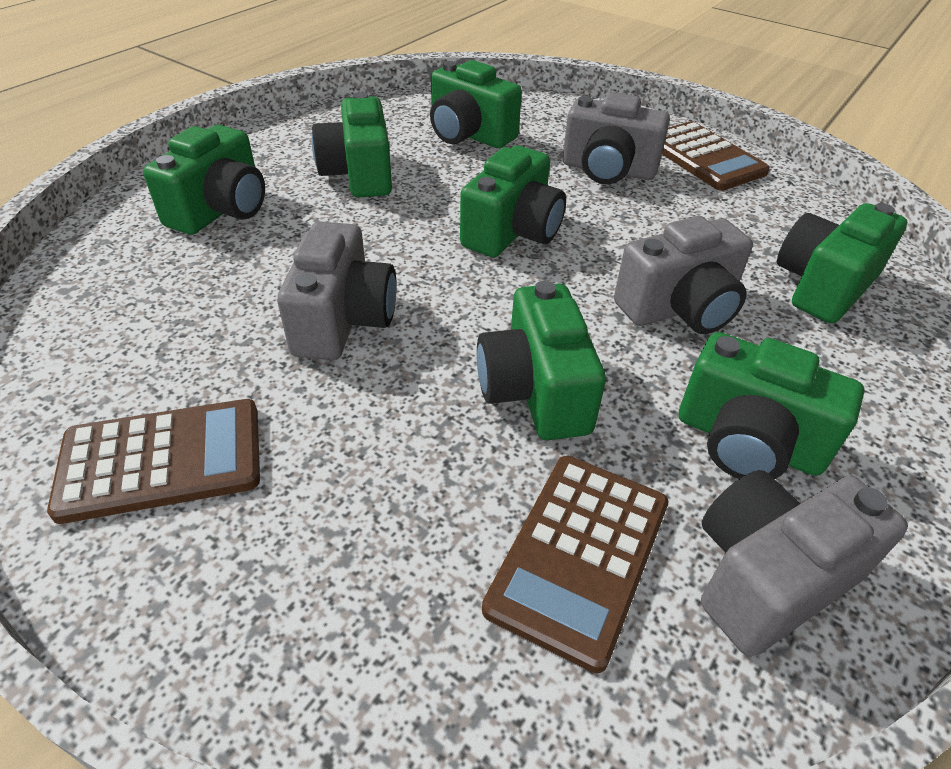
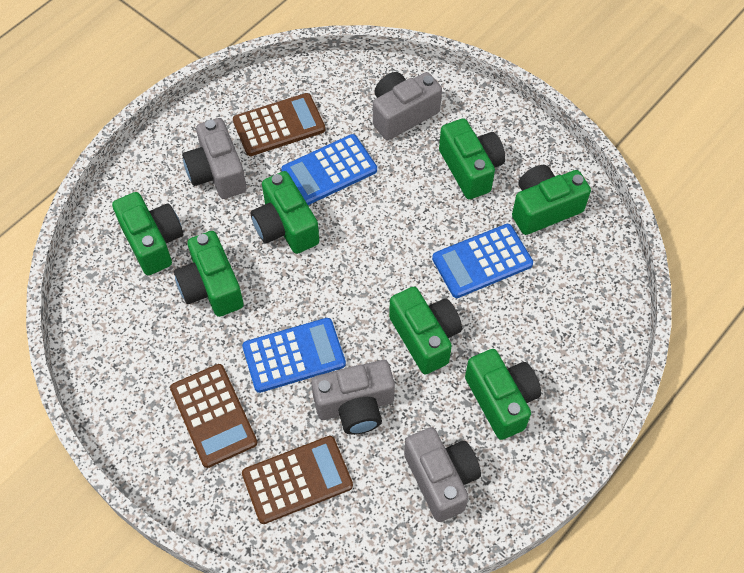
blue calculator: 0 -> 3

